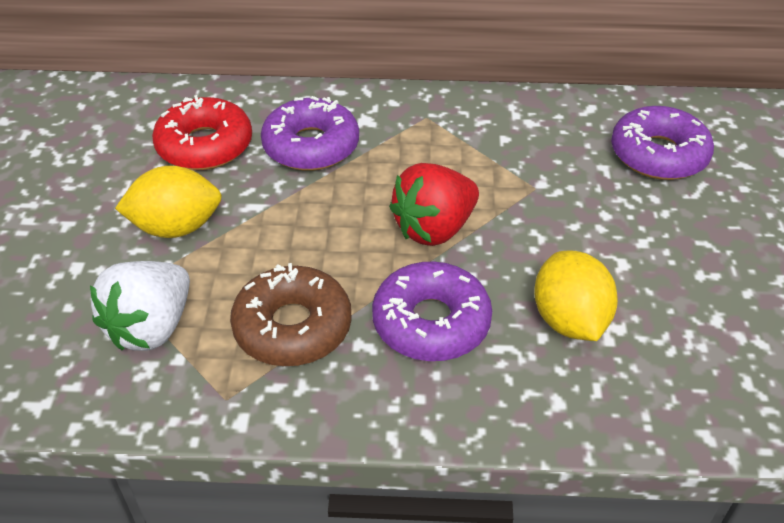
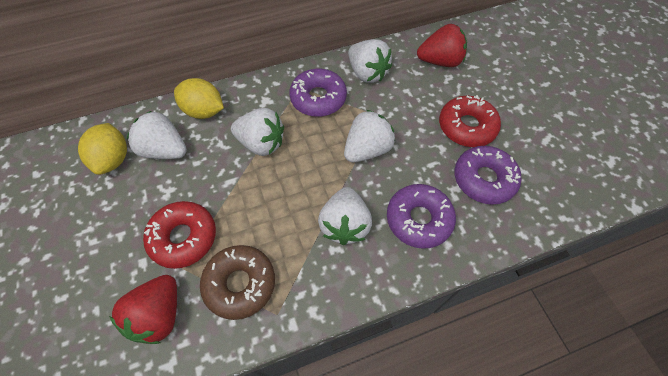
red donut: 1 -> 2
red strawberry: 1 -> 2
white strawberry: 1 -> 5

